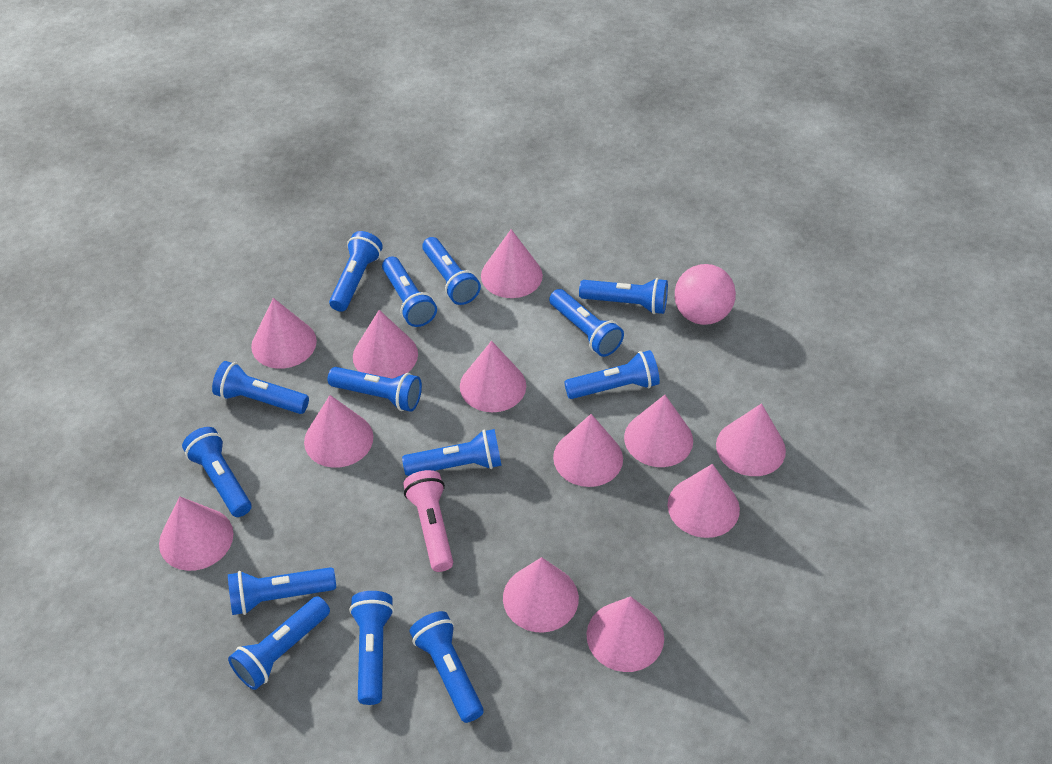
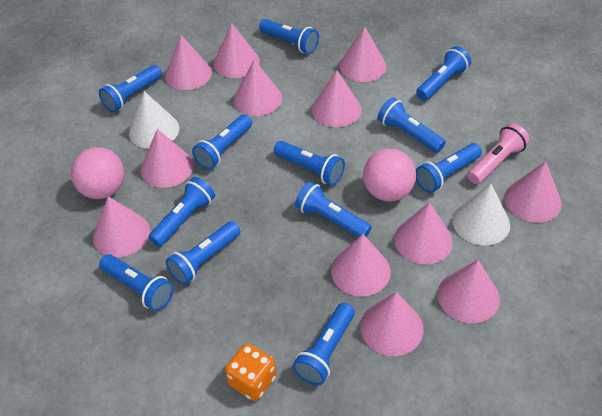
blue flashlight: 14 -> 12
orange dice: 0 -> 1
pink ball: 1 -> 2
white cone: 0 -> 2

